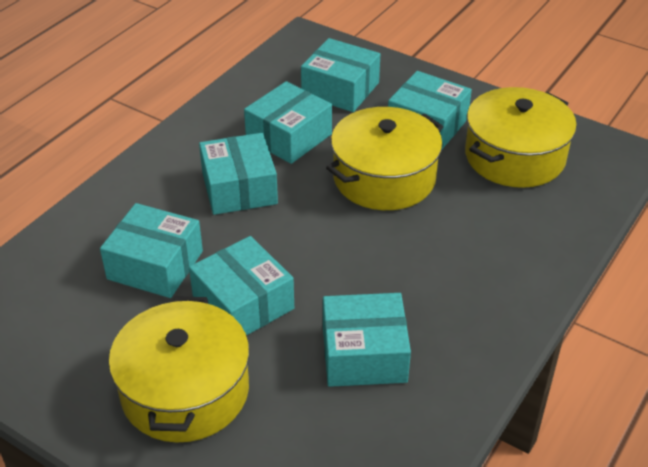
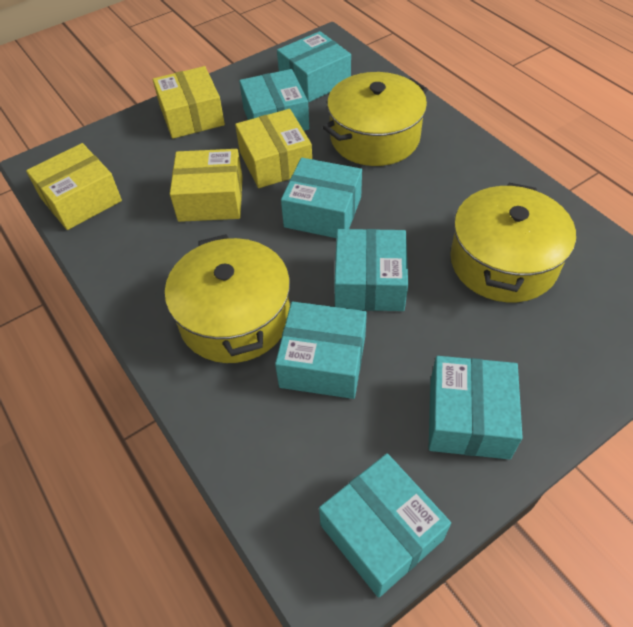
yellow box: 0 -> 4

